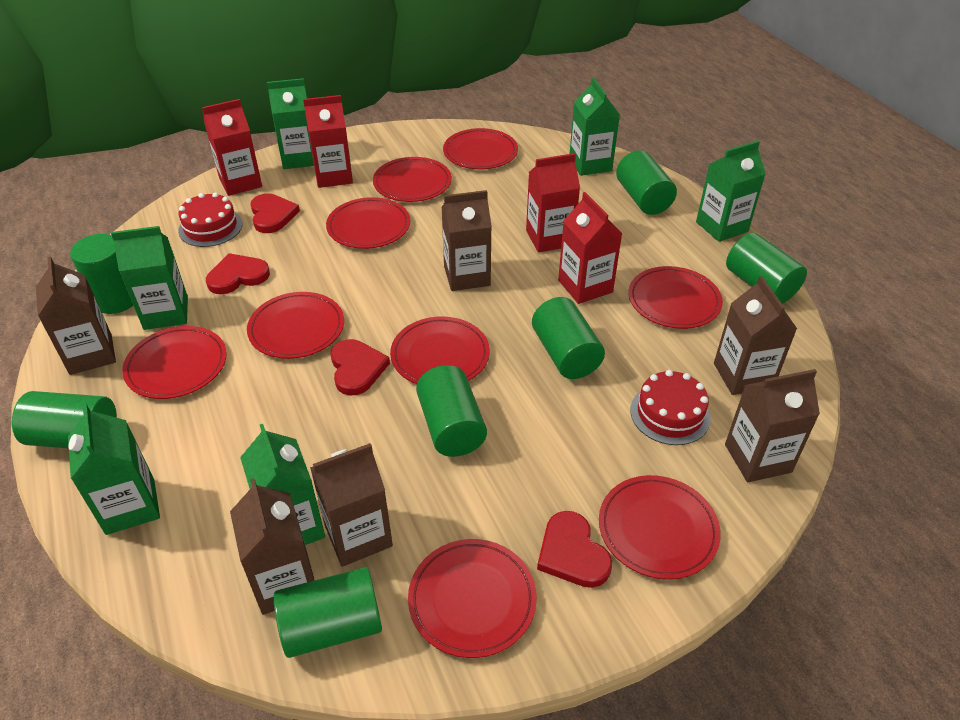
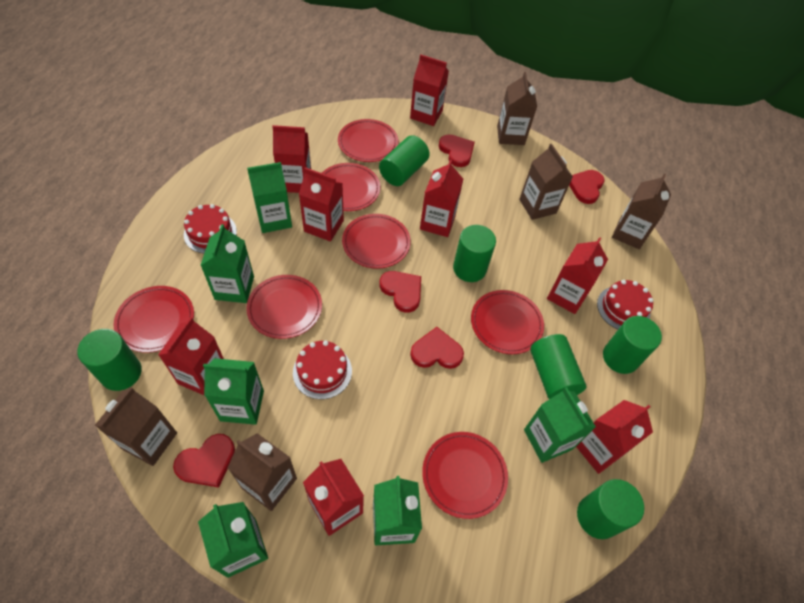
brown carton: 6 -> 5
green cylinder: 7 -> 6
red cake: 2 -> 3
red carton: 4 -> 8
red heart: 4 -> 5
red plate: 9 -> 7

